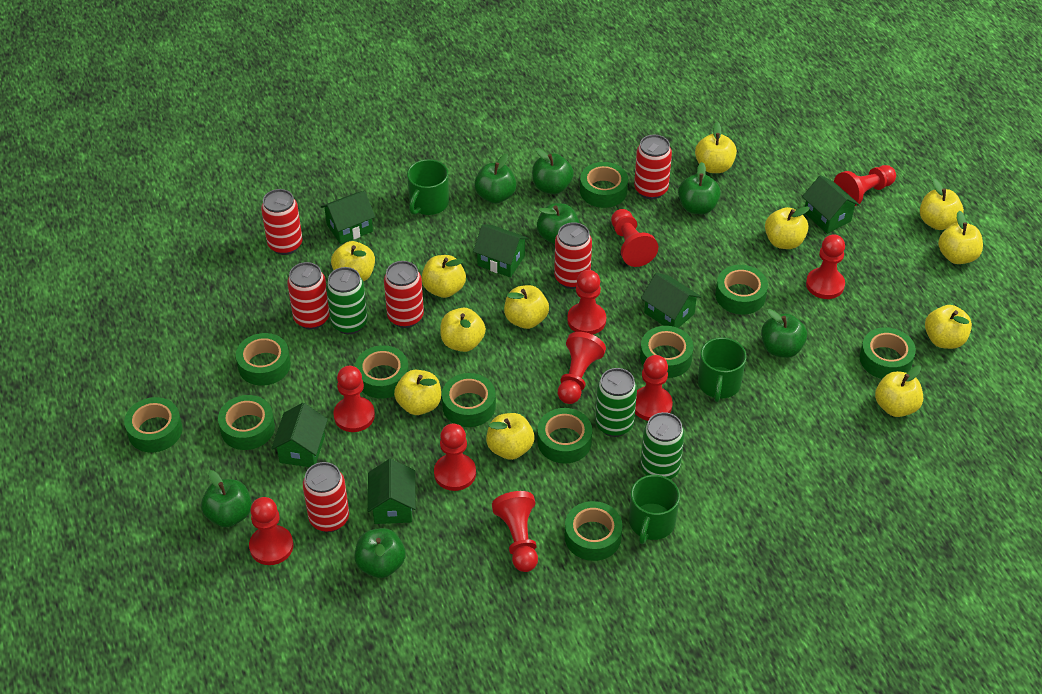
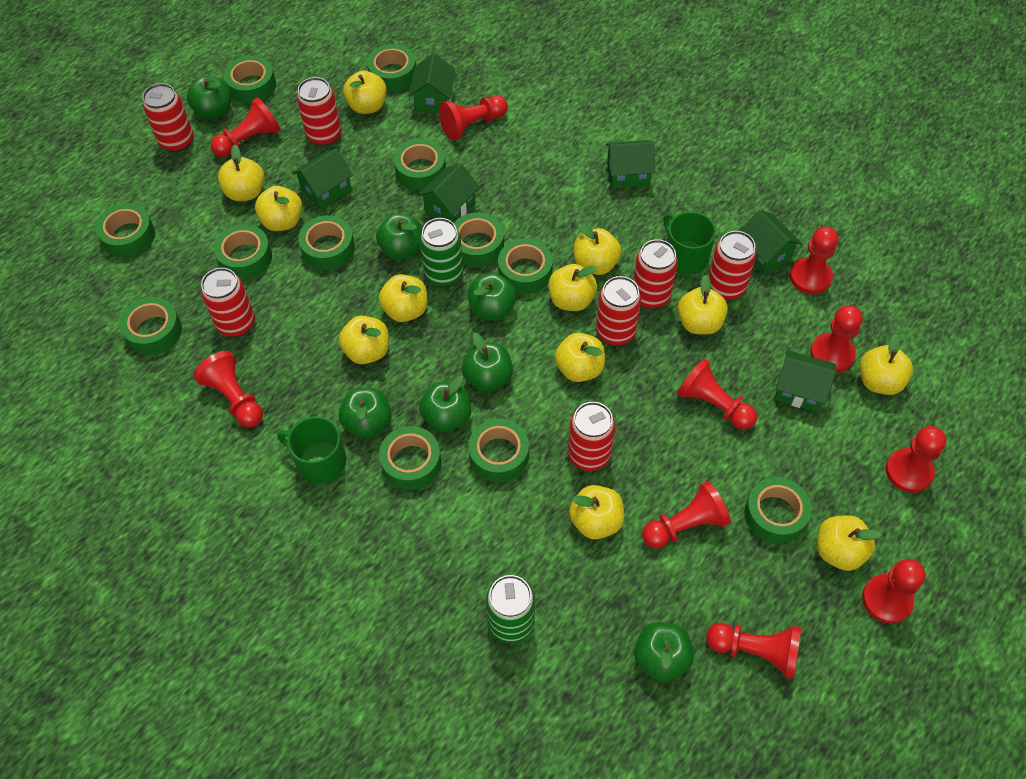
green can: 3 -> 2
green mug: 3 -> 2
green tape: 11 -> 12
red can: 6 -> 7

